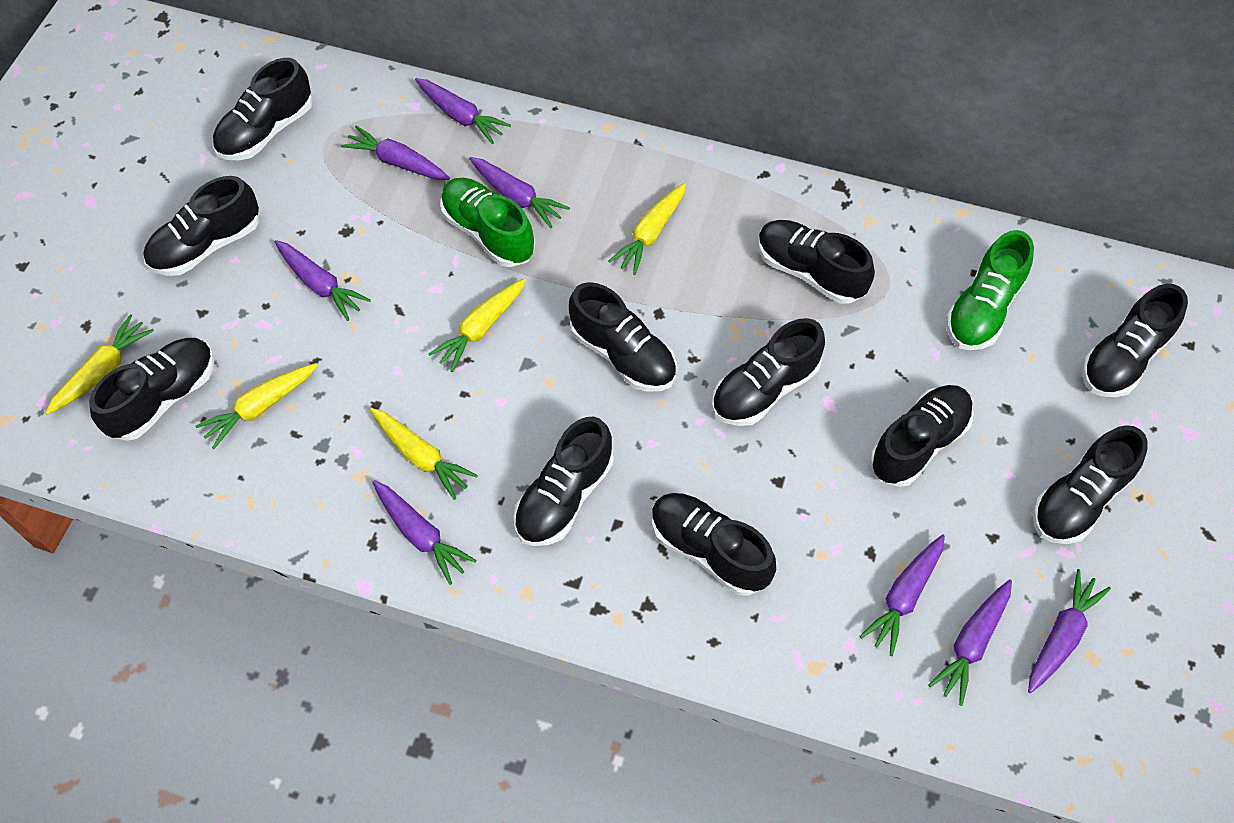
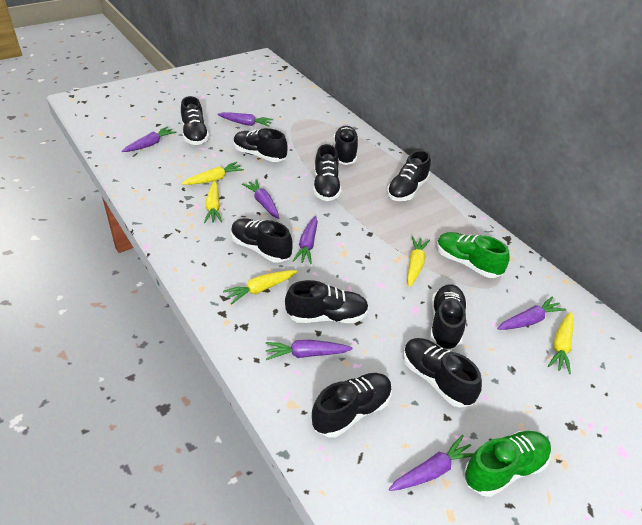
black shoe: 11 -> 10
purple carrot: 8 -> 7

